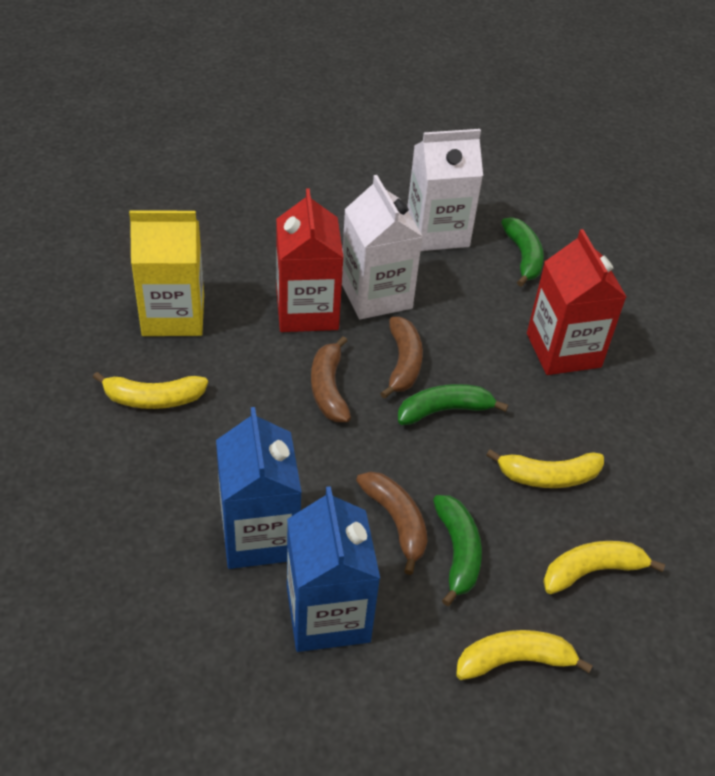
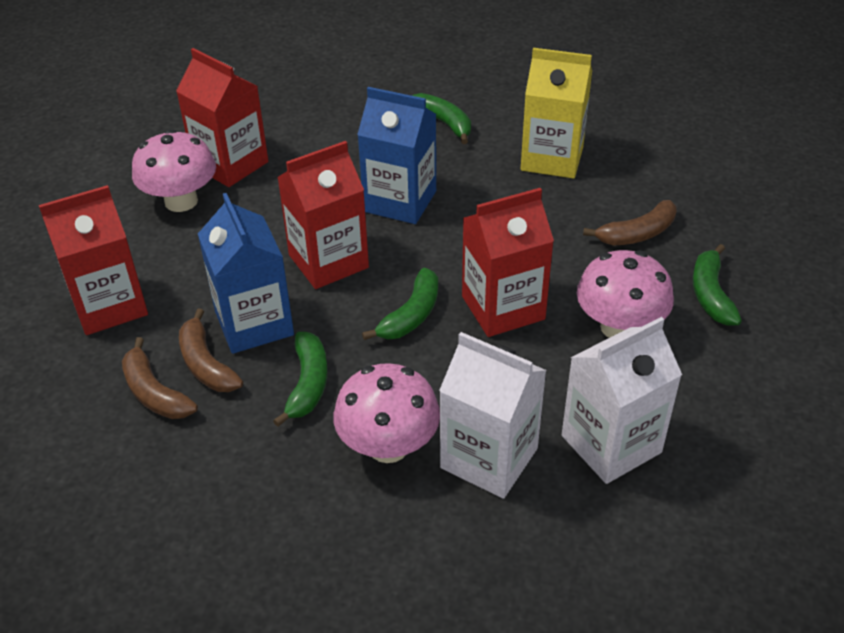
green banana: 3 -> 4
pink mushroom: 0 -> 3
red carton: 2 -> 4
yellow banana: 4 -> 0

